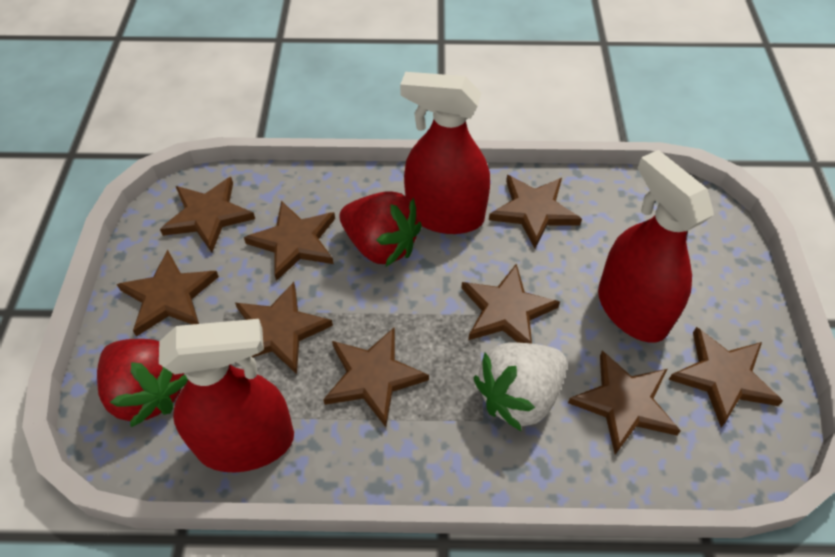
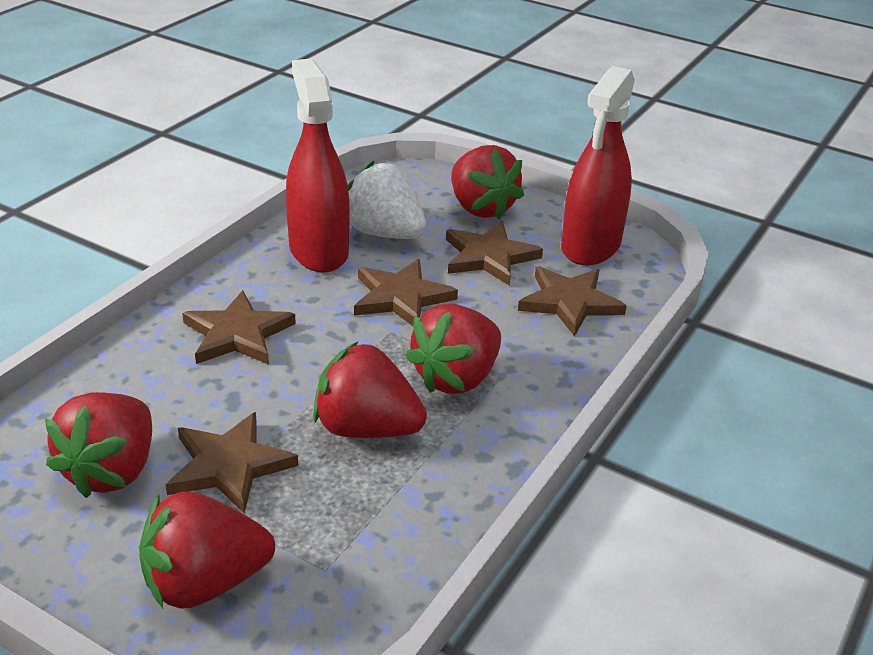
brown star: 9 -> 5
red spray bottle: 3 -> 2
red strawberry: 2 -> 5

